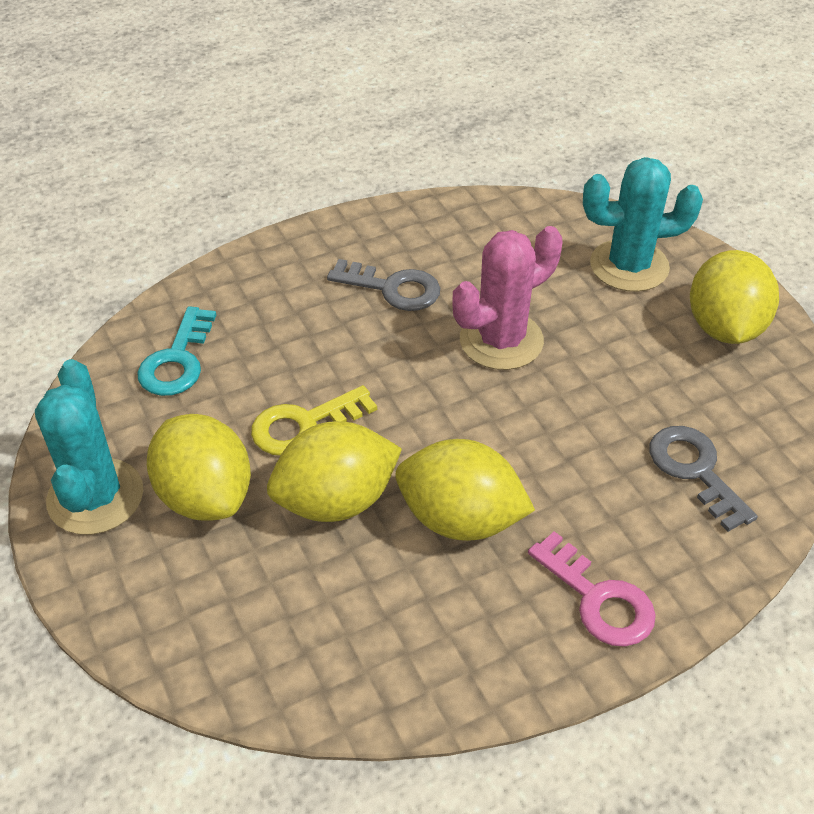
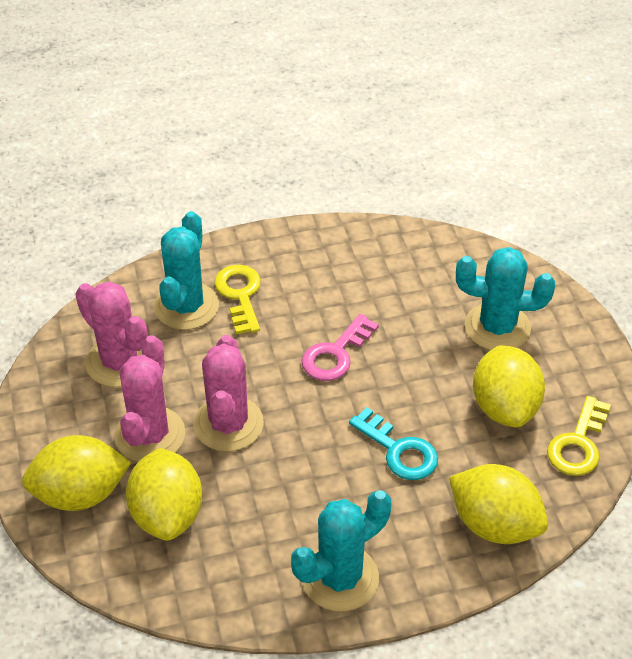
grey key: 2 -> 0
pink cactus: 1 -> 3
turquoise cactus: 2 -> 3
yellow key: 1 -> 2

